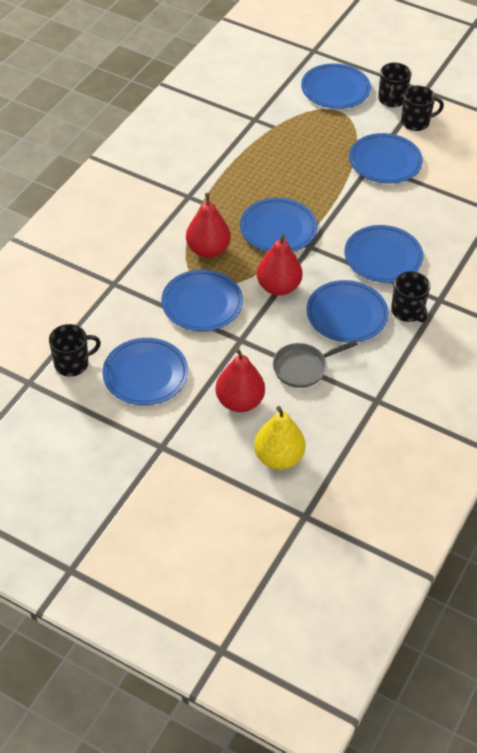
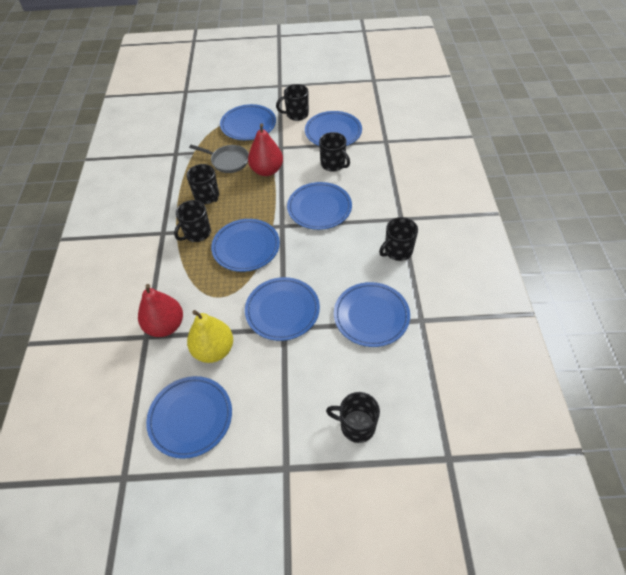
black mug: 4 -> 6
red pear: 3 -> 2

